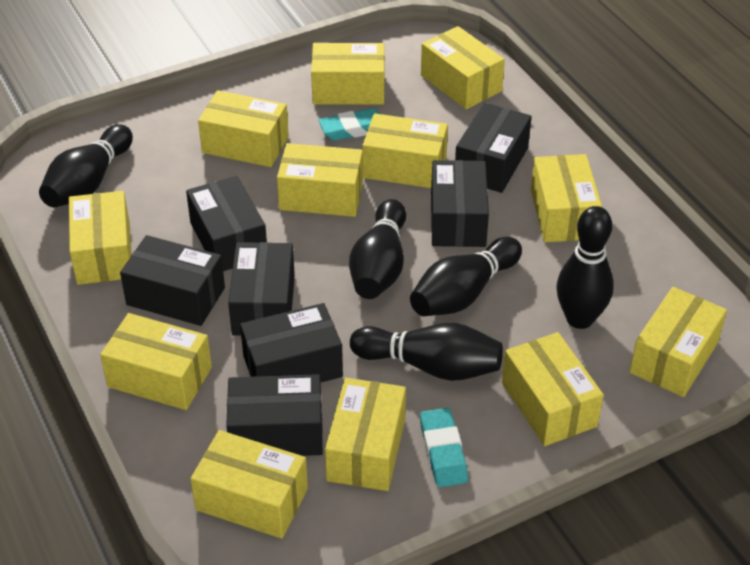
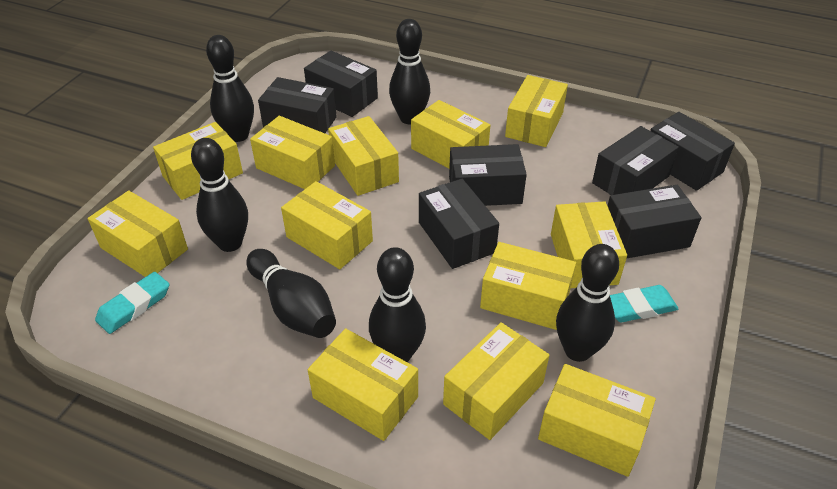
black bowling pin: 5 -> 6

